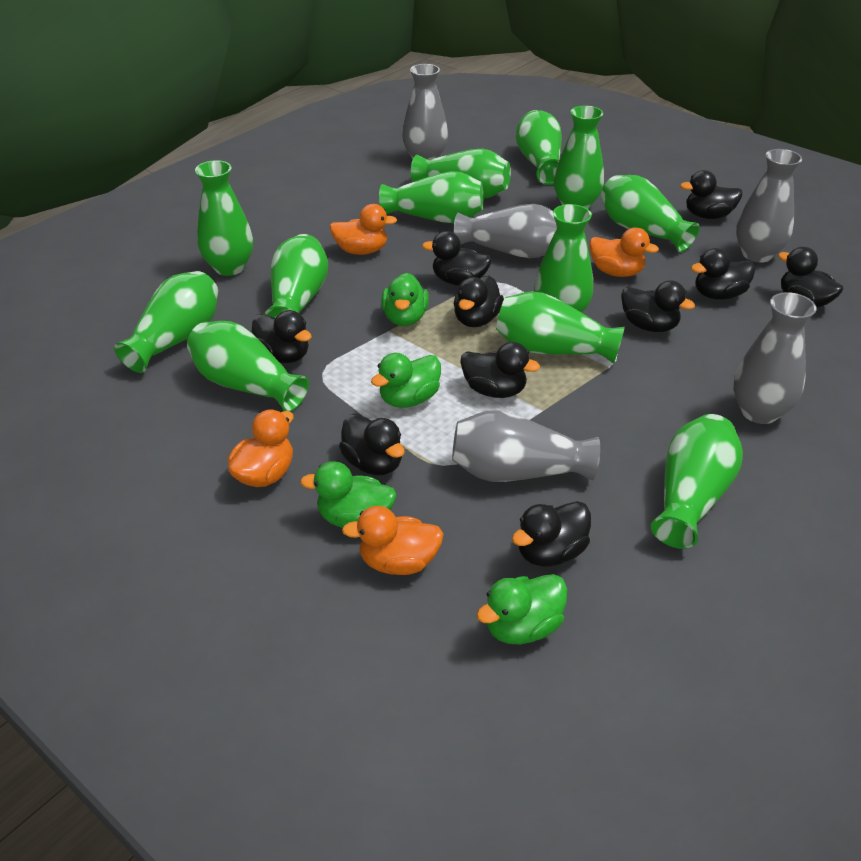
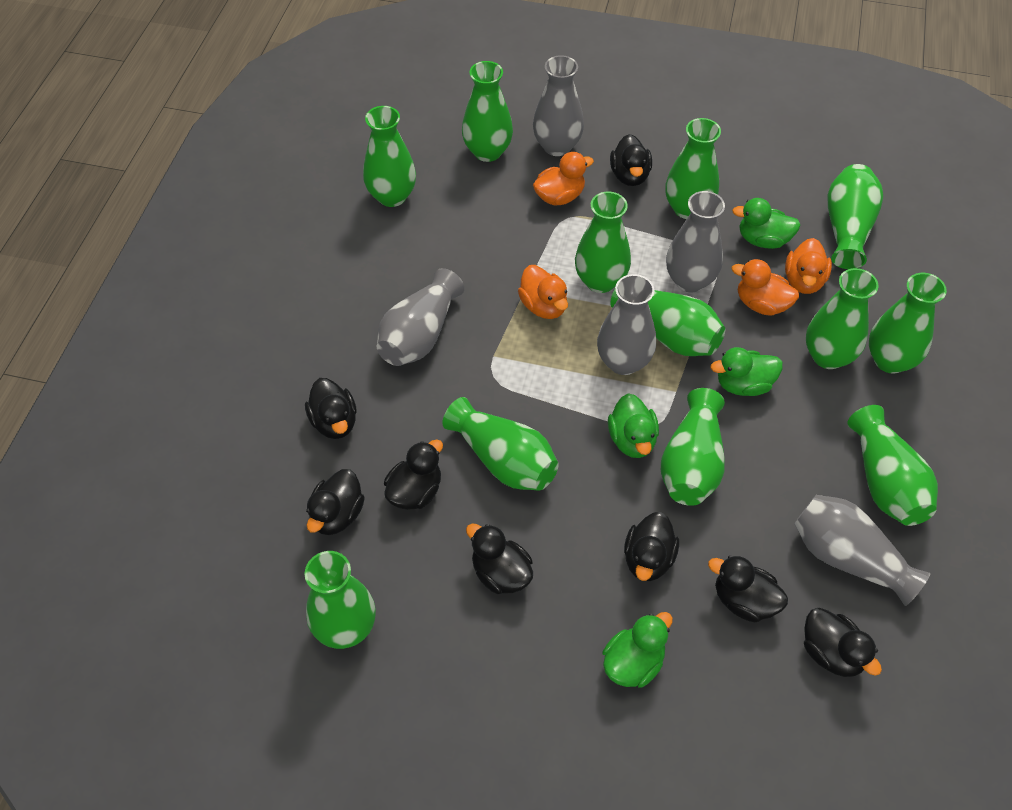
black duck: 10 -> 8

